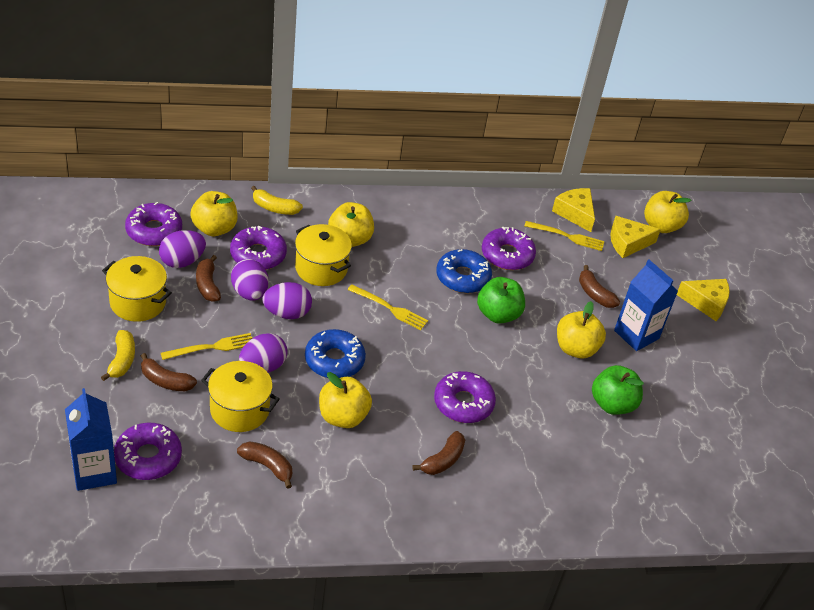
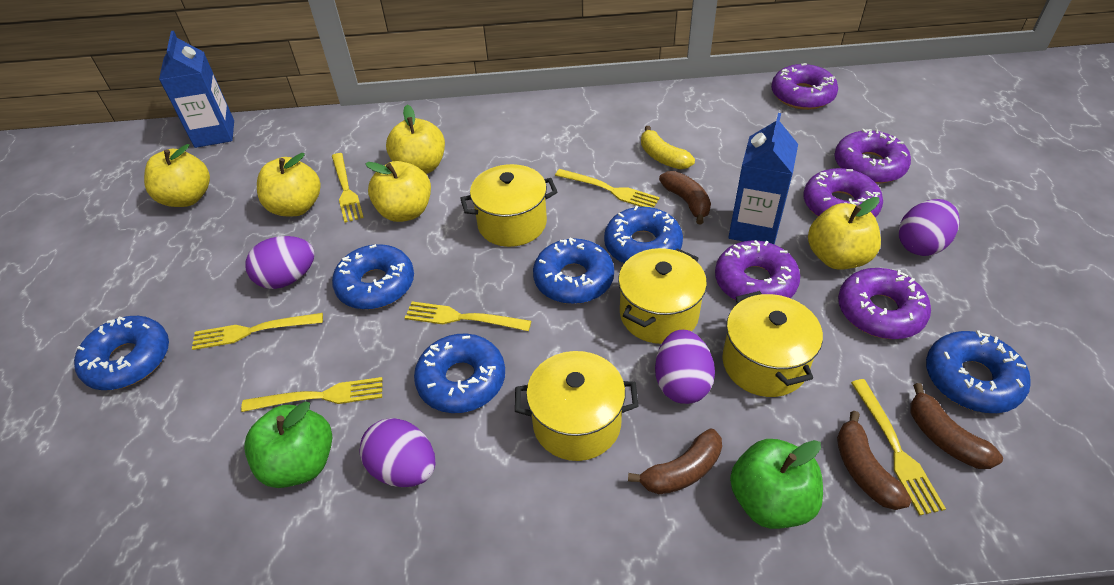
blue donut: 2 -> 6
brown banana: 5 -> 4
yellow banana: 2 -> 1
yellow cheese: 3 -> 0
yellow fork: 3 -> 6
yellow pot: 3 -> 4

